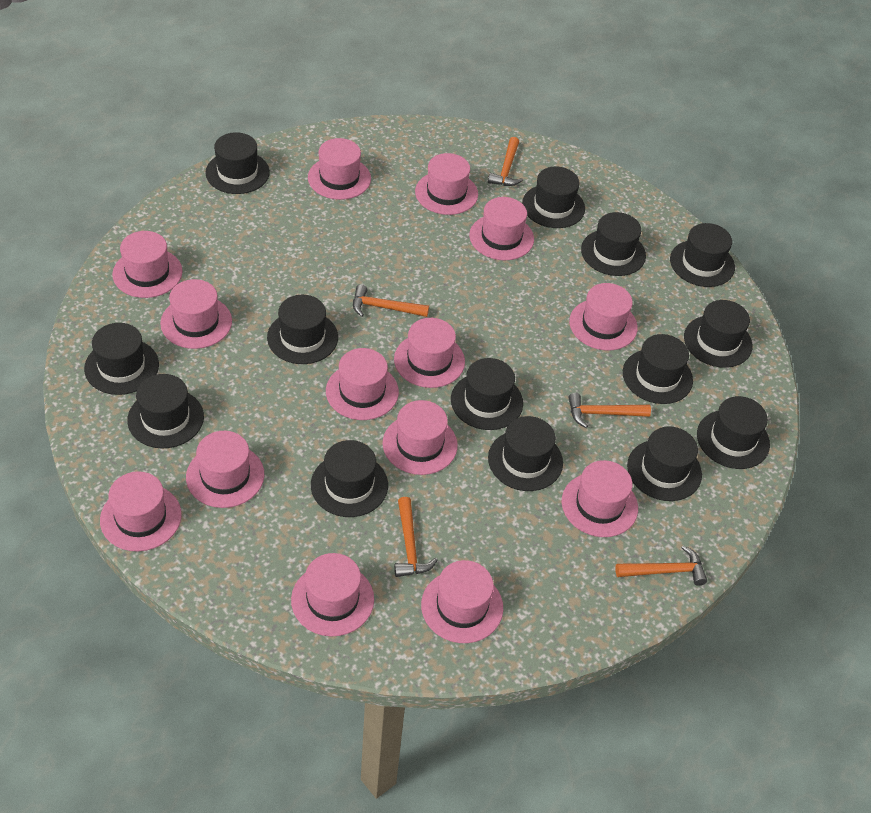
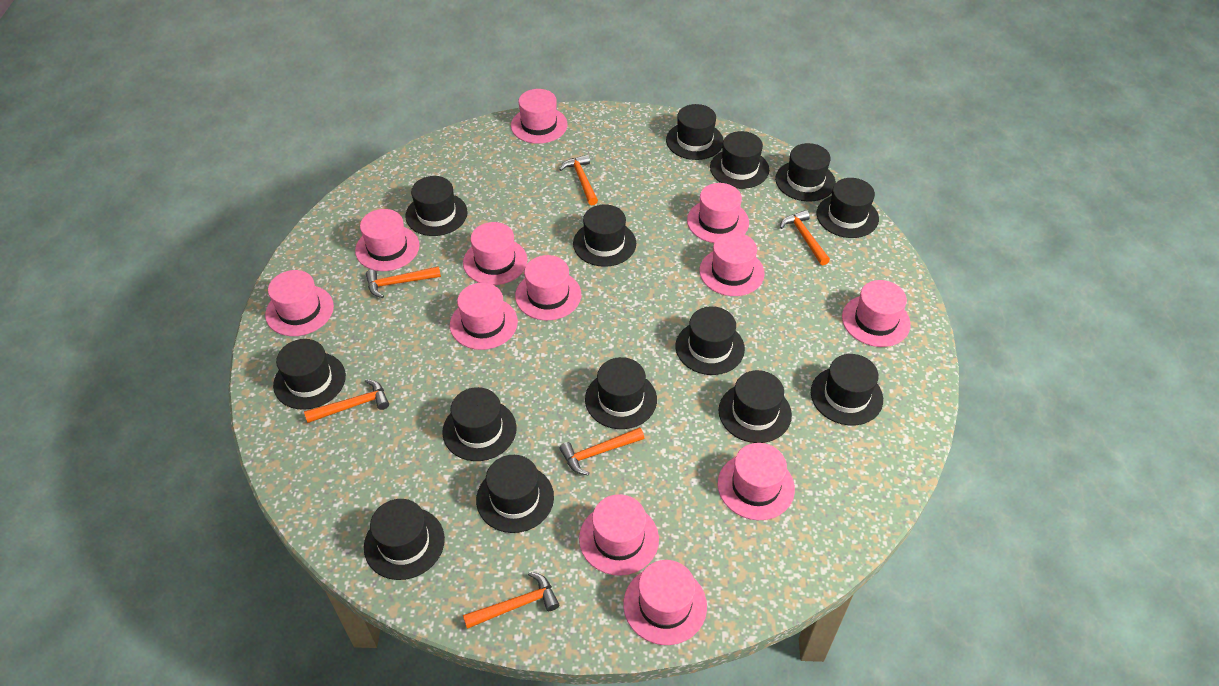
orange hammer: 5 -> 6
pink hat: 14 -> 12

